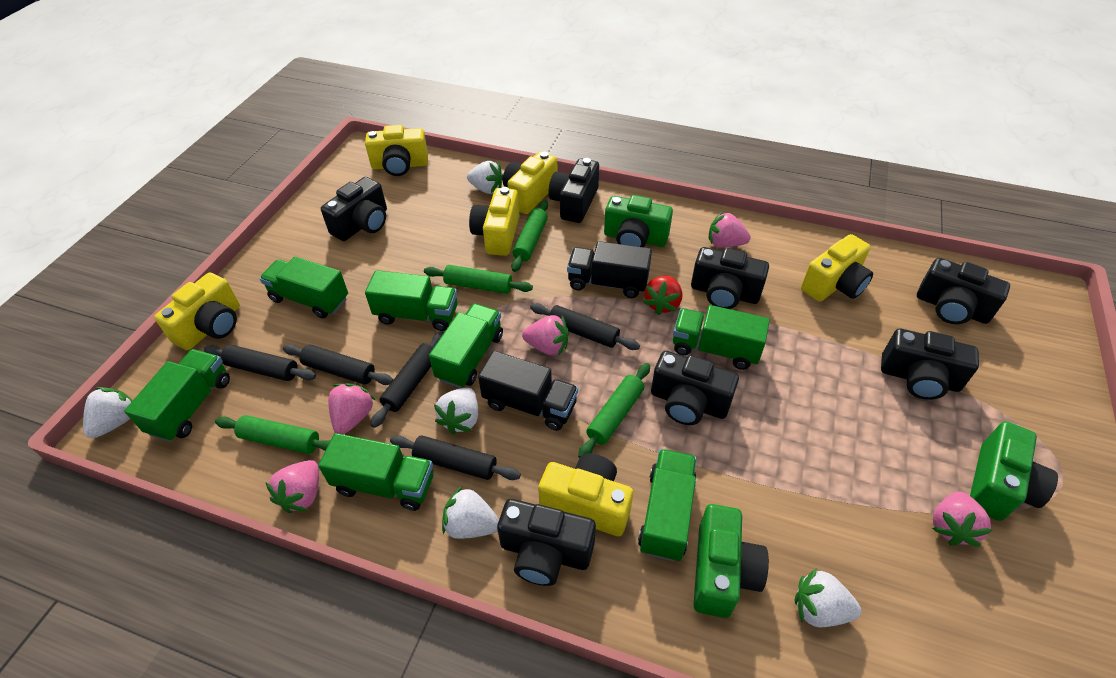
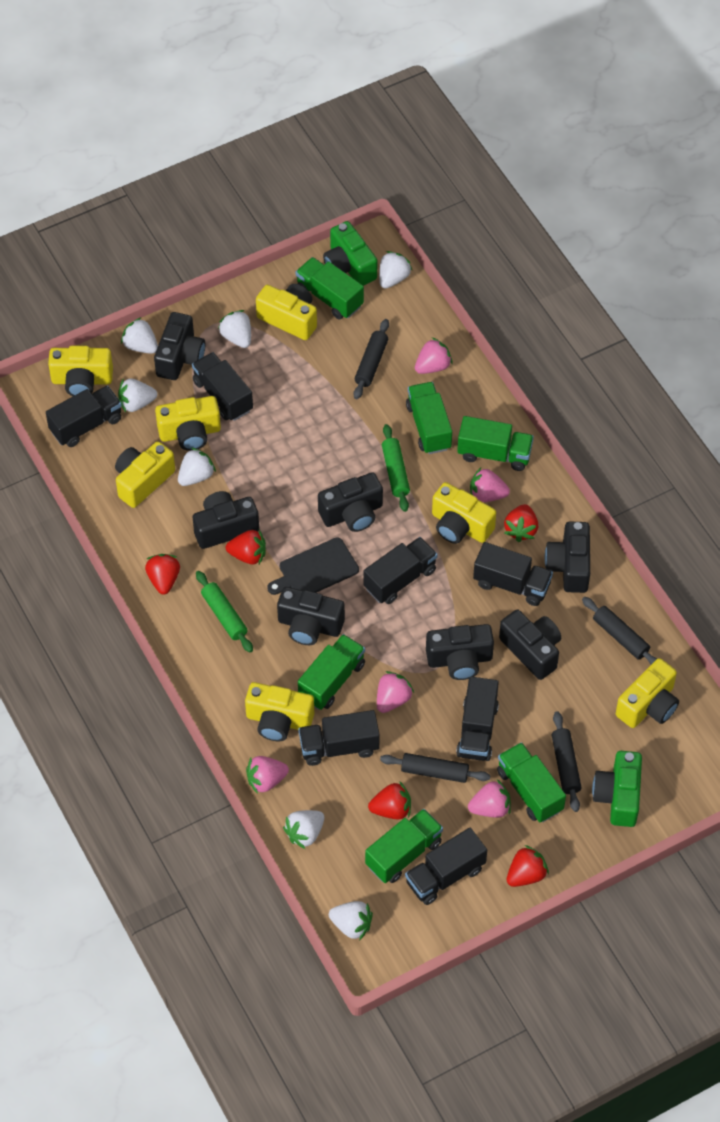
black cutting board: 0 -> 1
black rolling pin: 5 -> 4
black truck: 2 -> 7
green camera: 3 -> 2
green rolling pin: 4 -> 2
green truck: 7 -> 6
red strawberry: 1 -> 5
white strawberry: 5 -> 7
yellow camera: 6 -> 7

